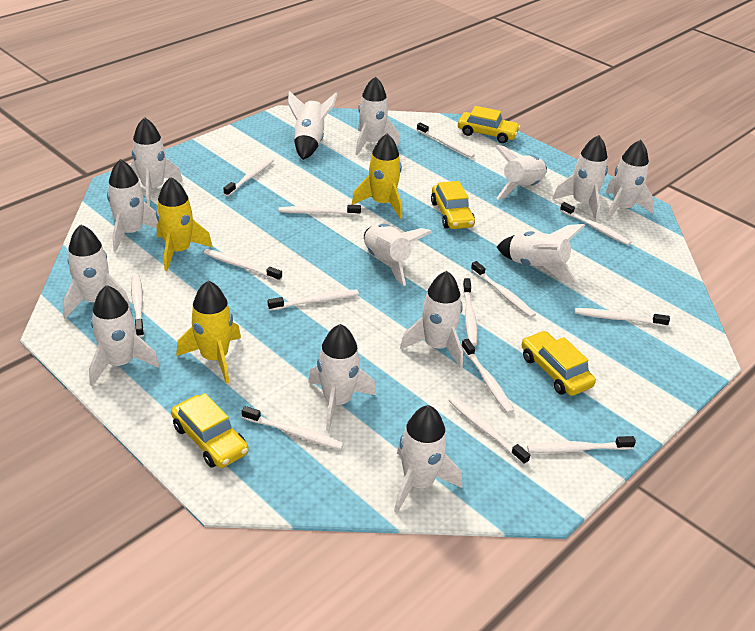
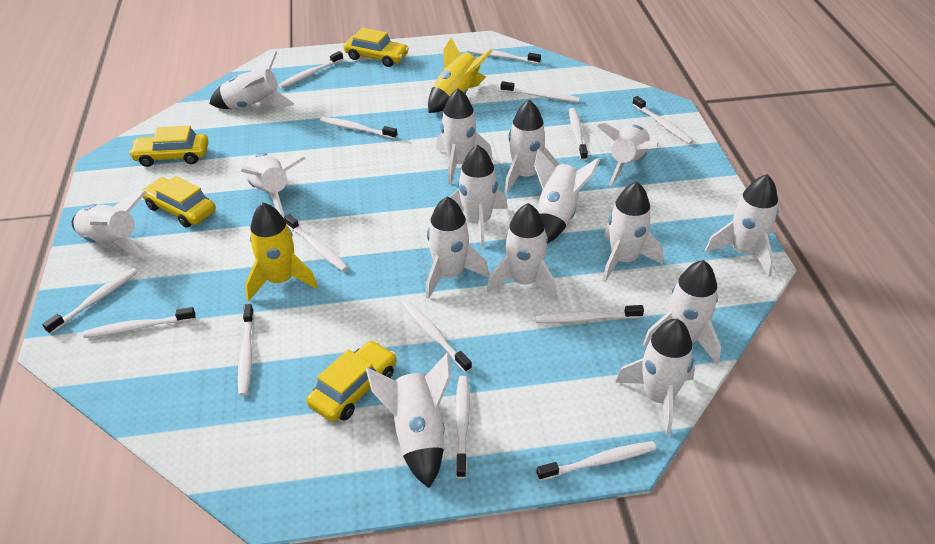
white rocket: 14 -> 15
yellow rocket: 3 -> 2

